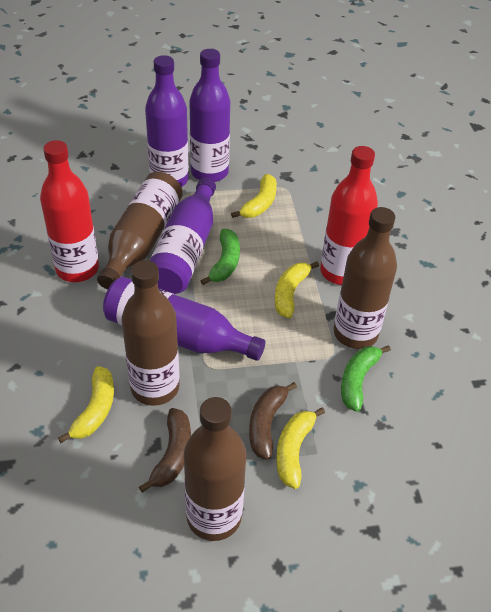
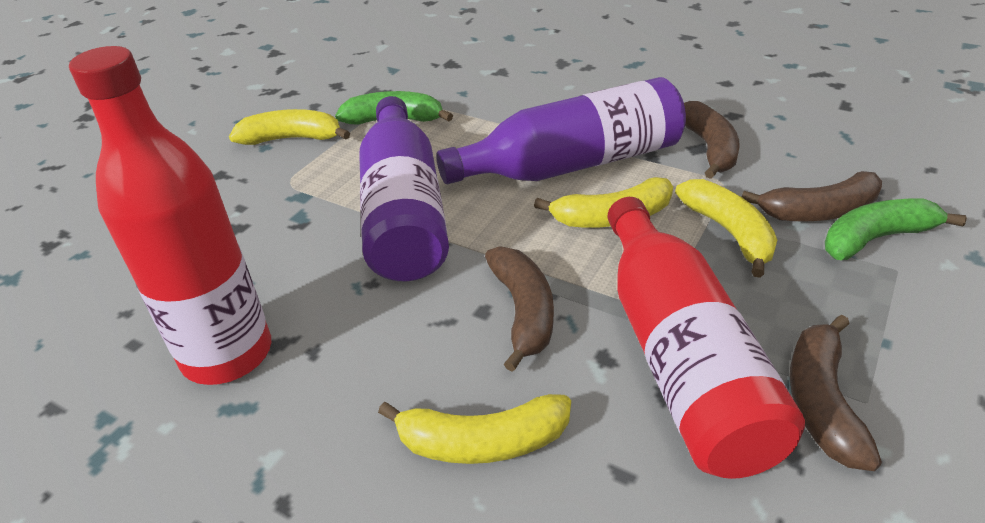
brown banana: 2 -> 4
brown bottle: 4 -> 0
purple bottle: 4 -> 2

